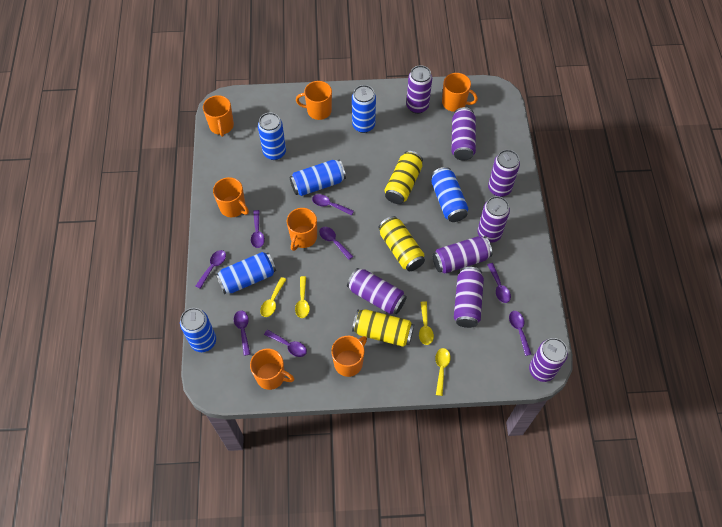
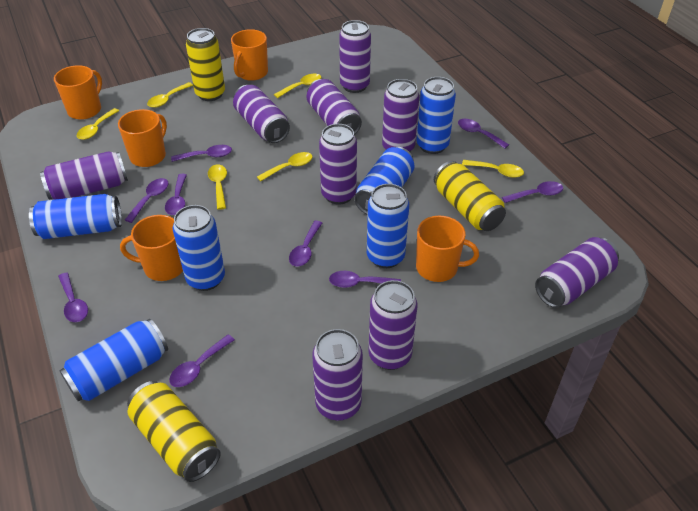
orange mug: 7 -> 5
purple can: 8 -> 9
purple spoon: 8 -> 9
yellow spoon: 4 -> 6

